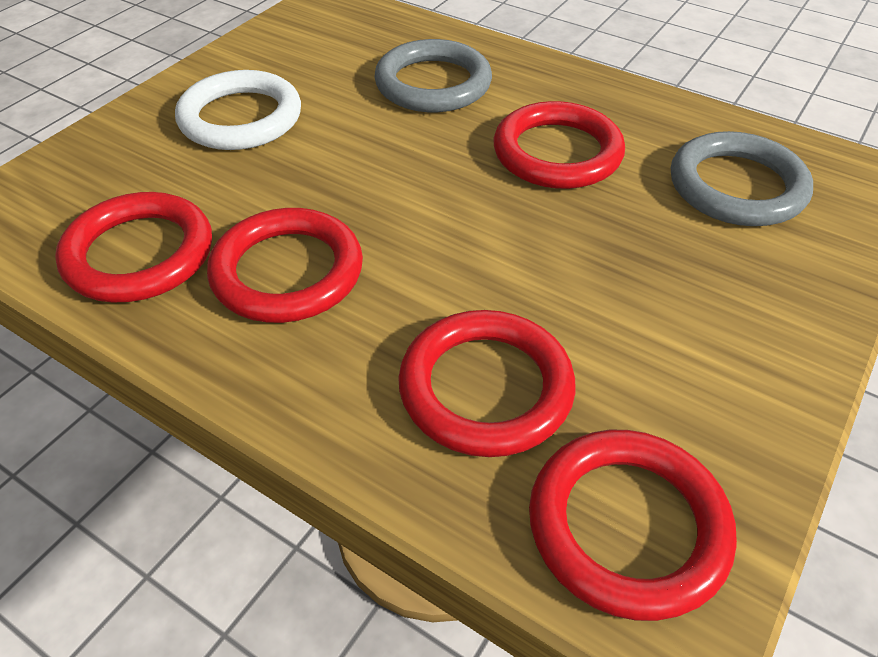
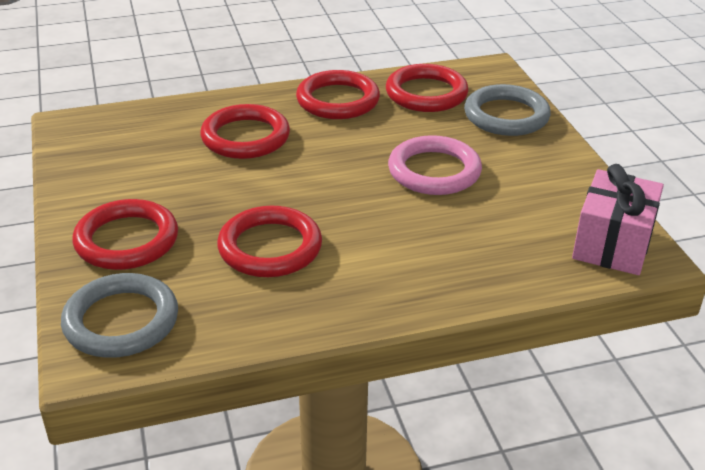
pink gift: 0 -> 1
pink ring: 0 -> 1
white ring: 1 -> 0

